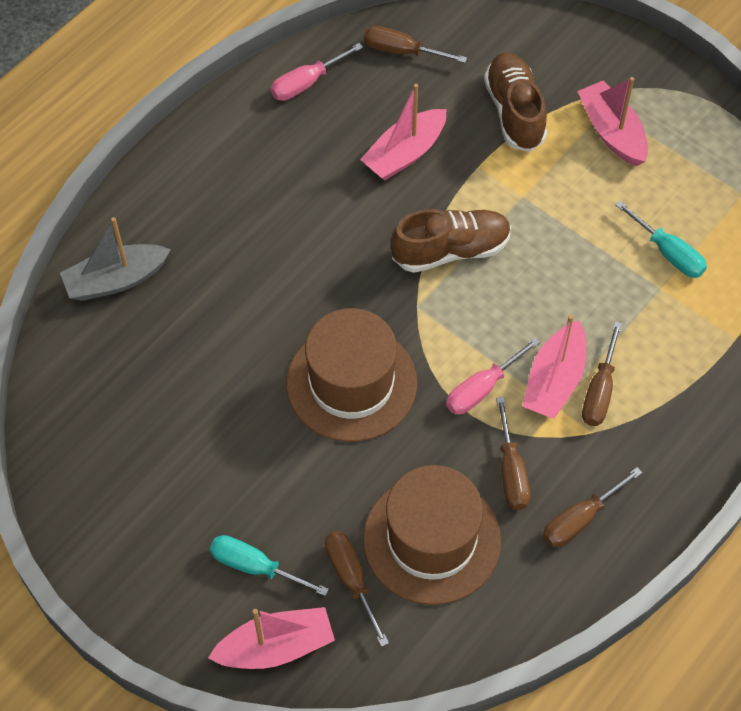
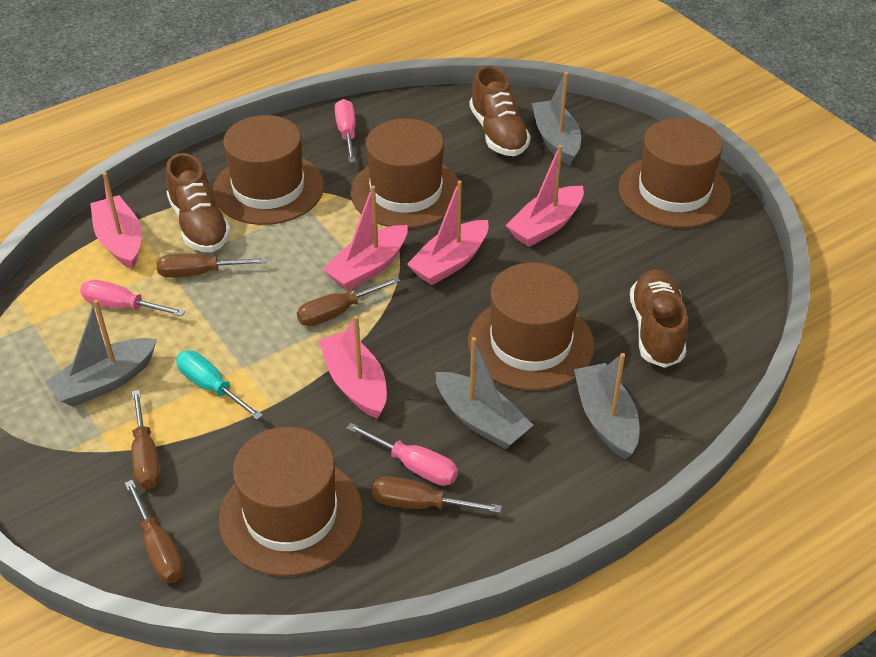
brown hat: 2 -> 5
brown shoe: 2 -> 3
grey boat: 1 -> 4
pink boat: 4 -> 5
pink screwdriver: 2 -> 3
turquoise screwdriver: 2 -> 1

